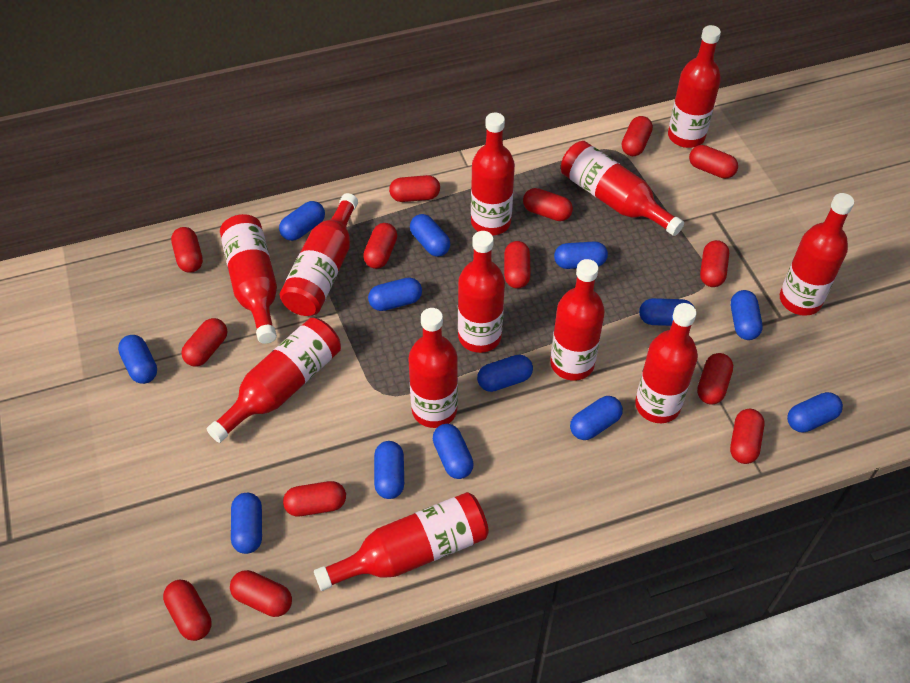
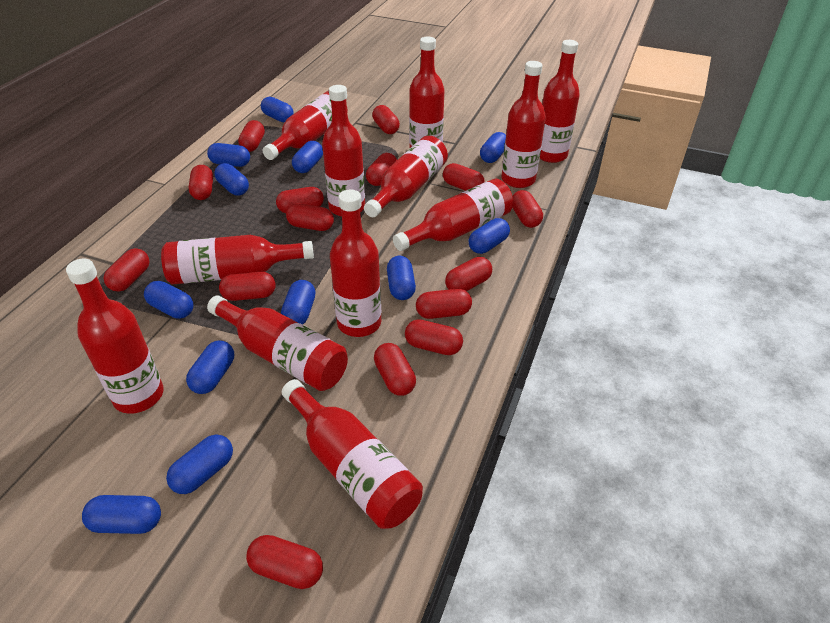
blue capsule: 13 -> 12
red capsule: 14 -> 15

